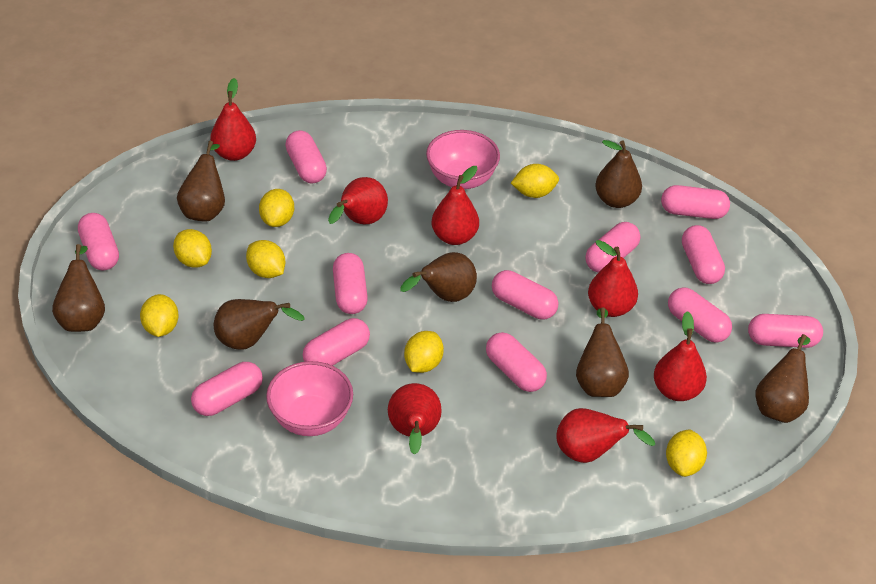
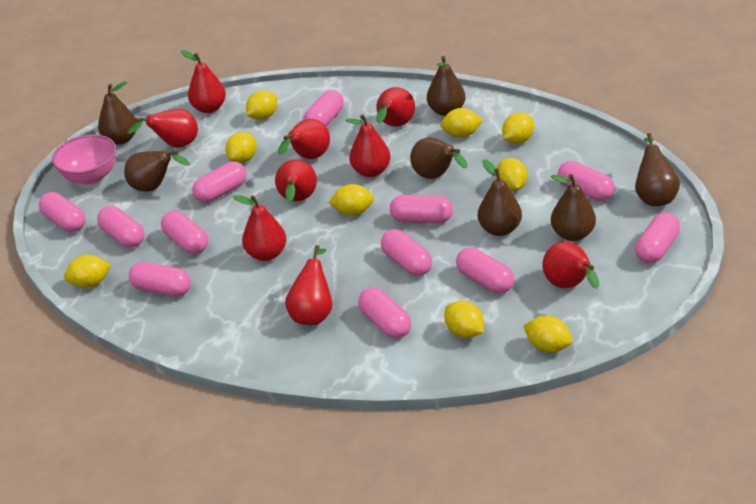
pink bowl: 2 -> 1
red pear: 7 -> 9
yellow lemon: 7 -> 9

